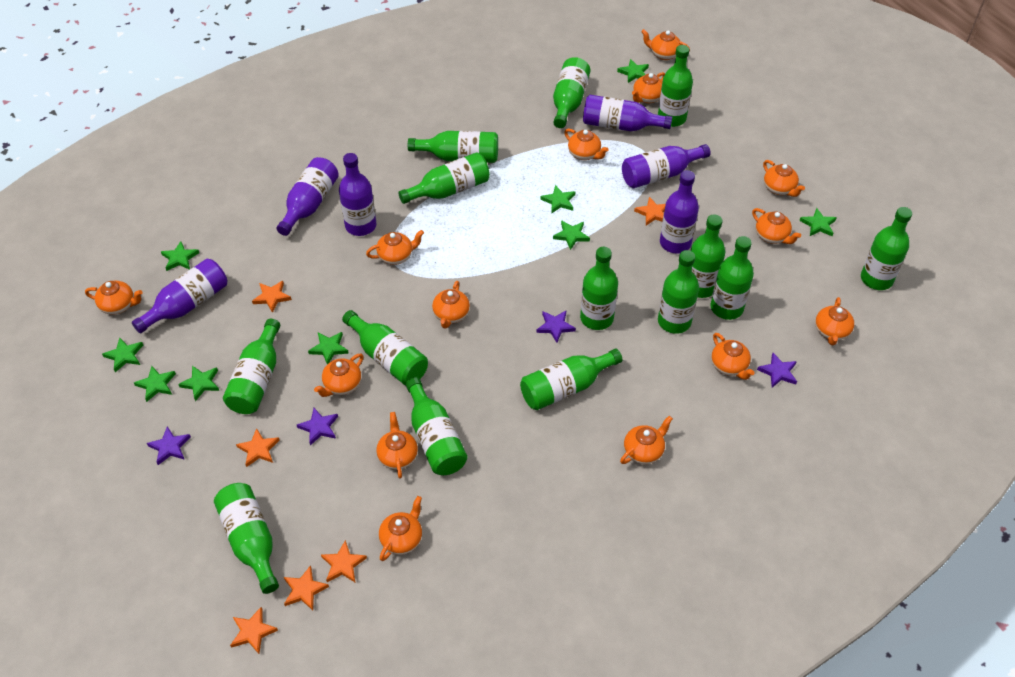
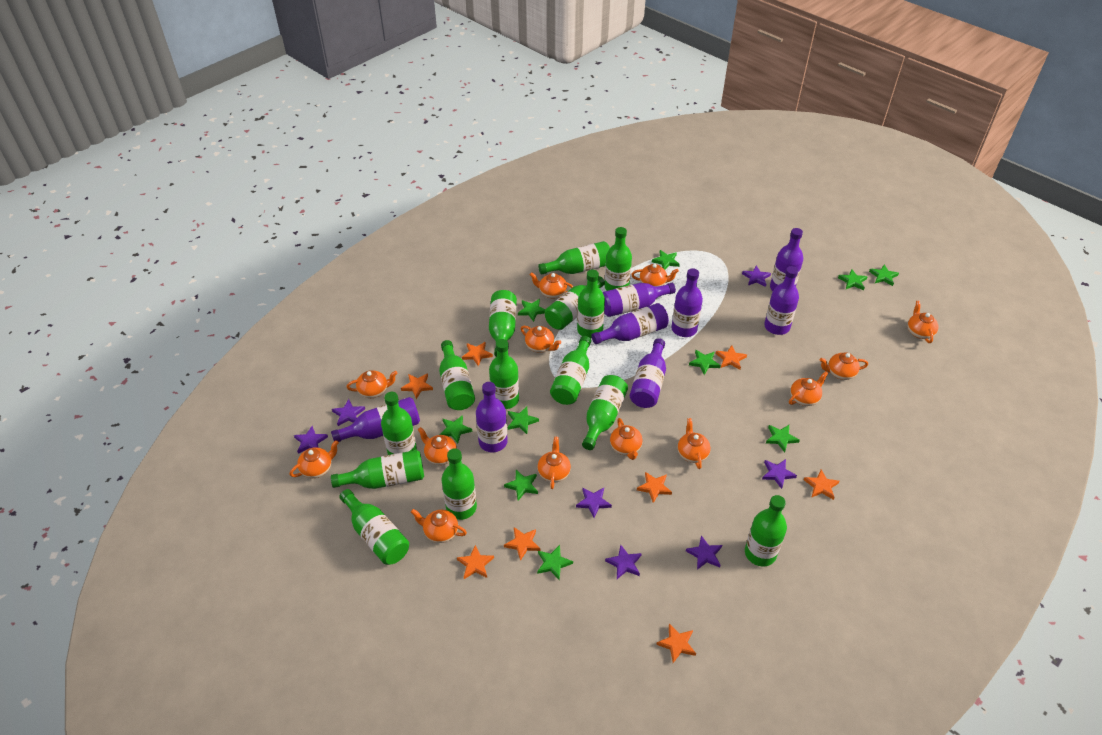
green star: 9 -> 10
orange star: 6 -> 8
orange teapot: 14 -> 13
purple bottle: 6 -> 8
purple star: 4 -> 7

